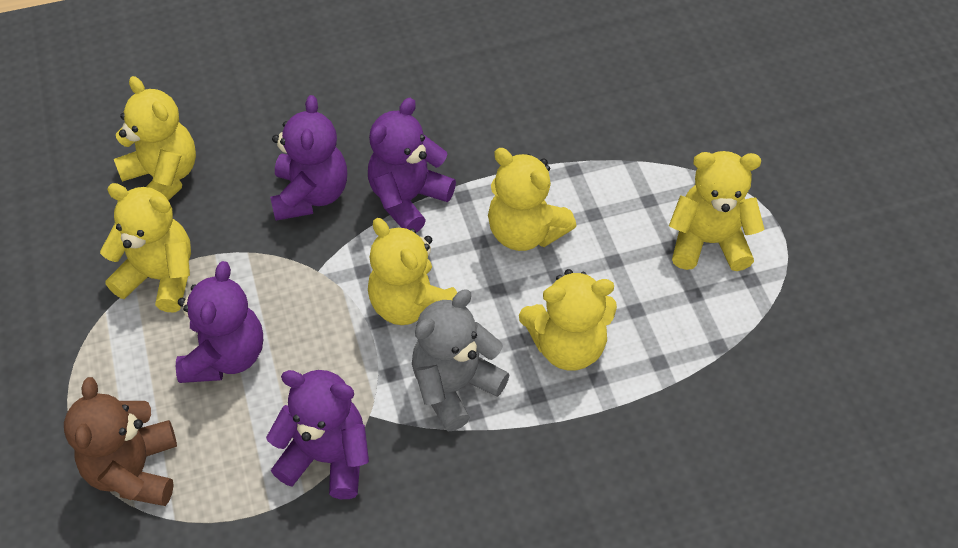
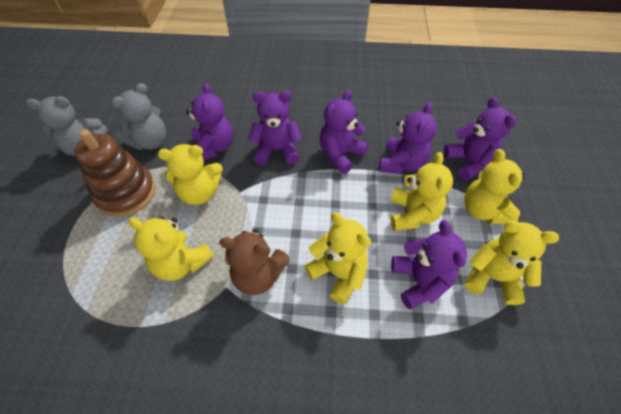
brown stacking toy: 0 -> 1
grey teddy bear: 1 -> 2
purple teddy bear: 4 -> 6

